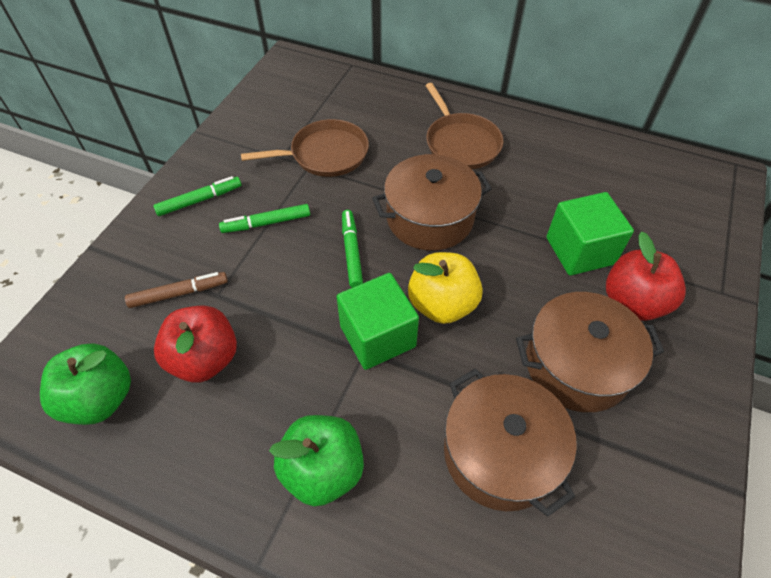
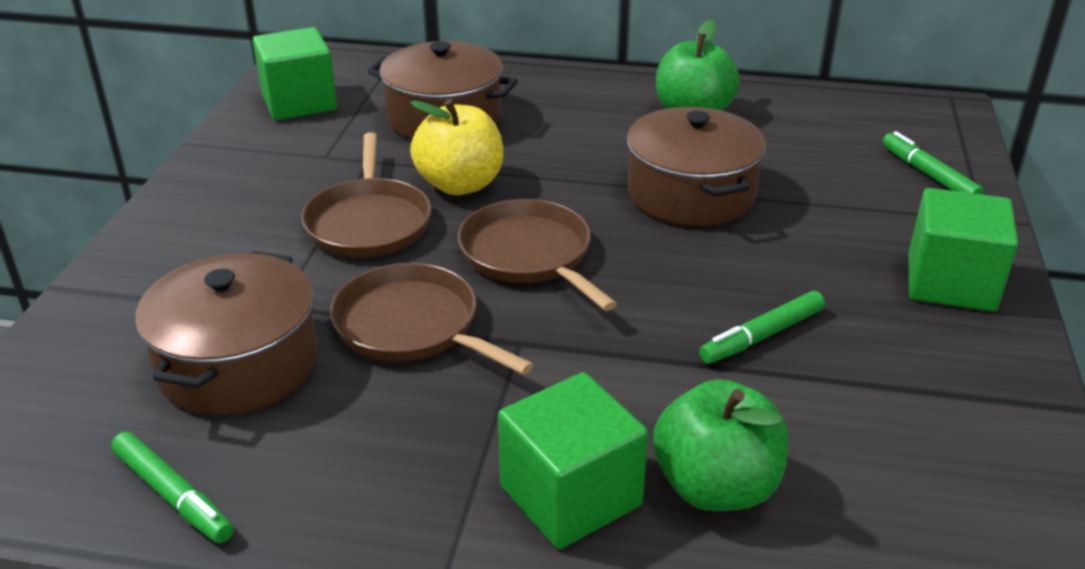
brown marker: 1 -> 0
brown pan: 2 -> 3
green cube: 2 -> 3
red apple: 2 -> 0

